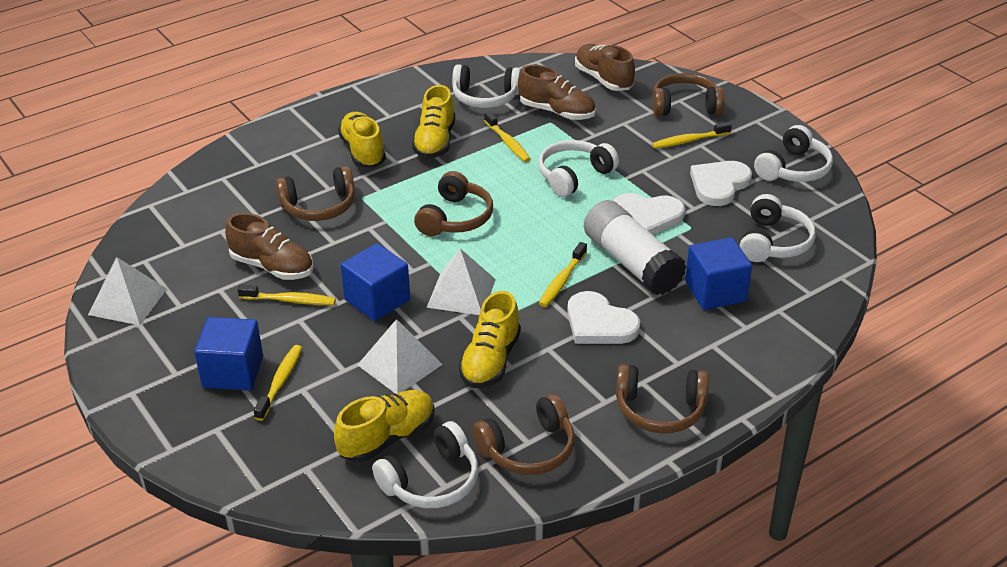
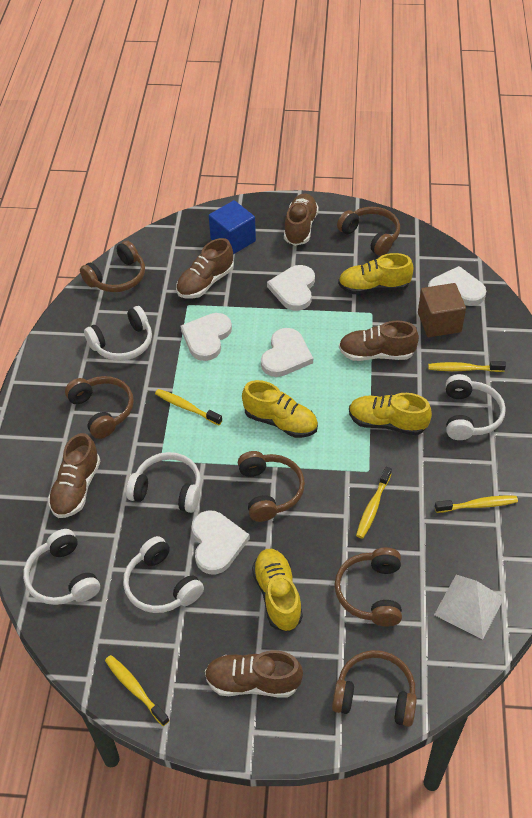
blue cube: 3 -> 1
brown cube: 0 -> 1
brown headphones: 5 -> 6
brown shoe: 3 -> 5
white glue stick: 1 -> 0
white heart: 3 -> 5
white pyramid: 3 -> 1

